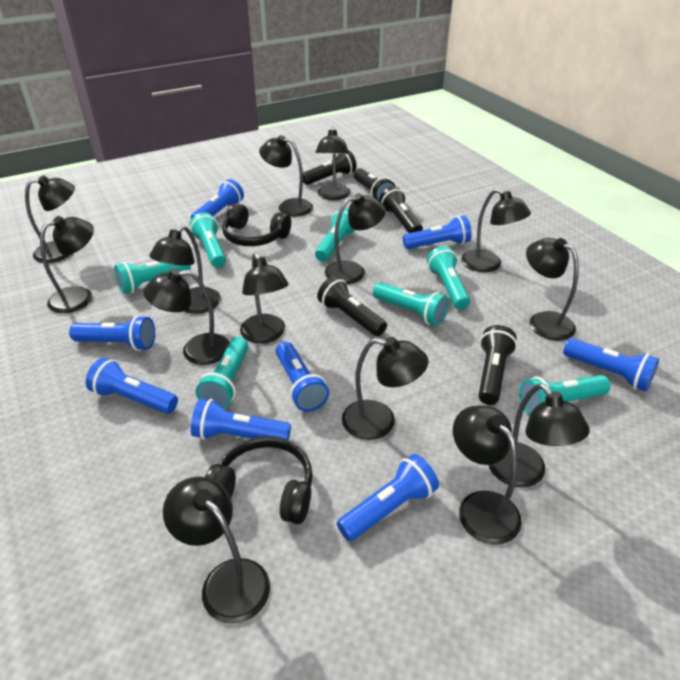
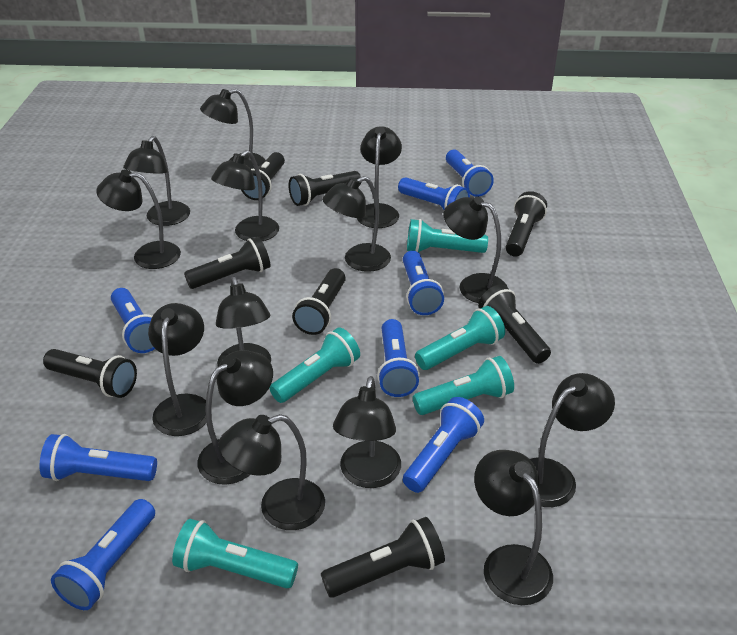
black flashlight: 5 -> 8
black headphones: 2 -> 0
turquoise flashlight: 7 -> 5

